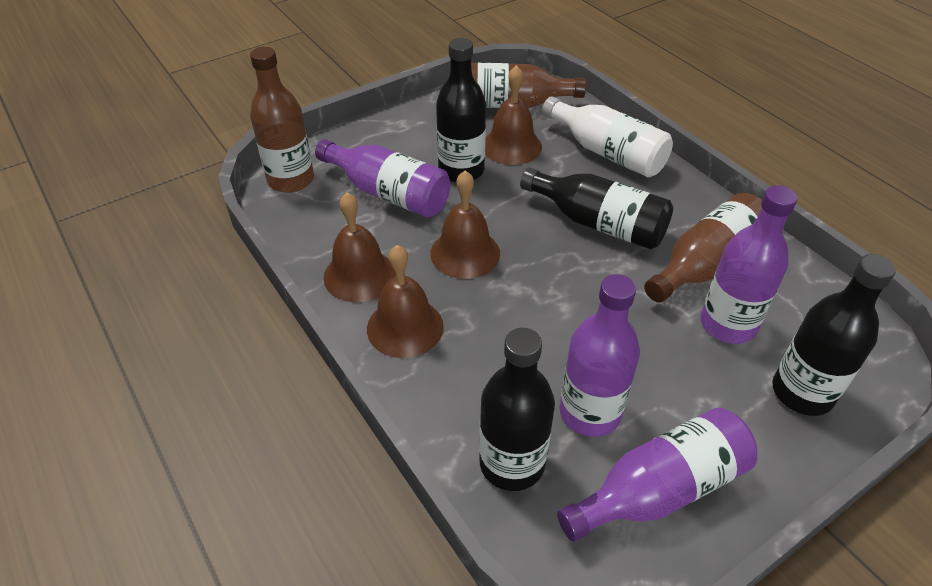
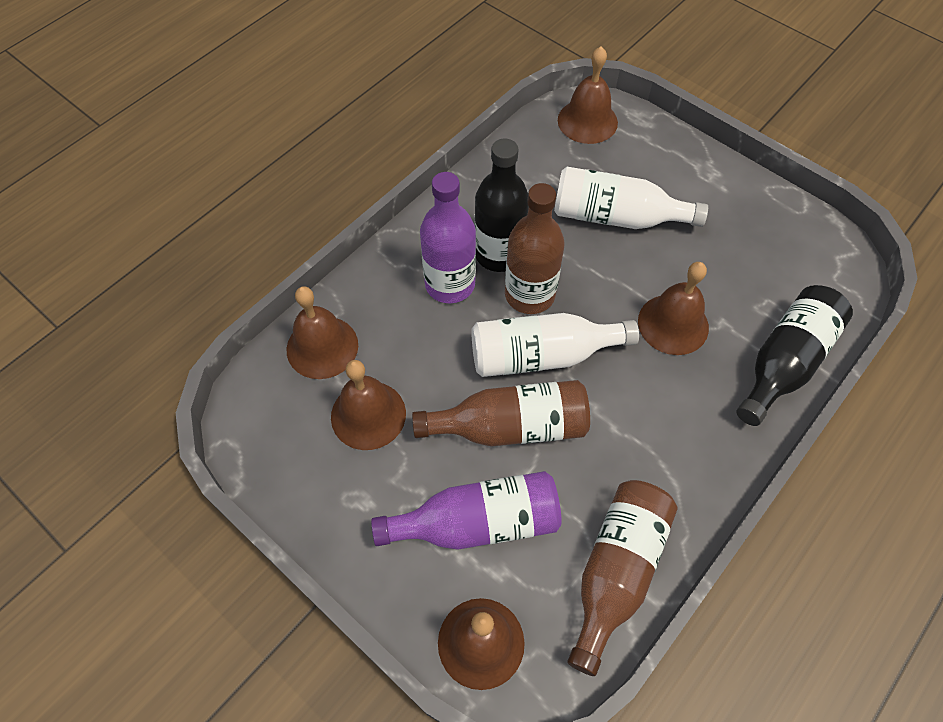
black bottle: 4 -> 2
brown bell: 4 -> 5
purple bottle: 4 -> 2
white bottle: 1 -> 2

